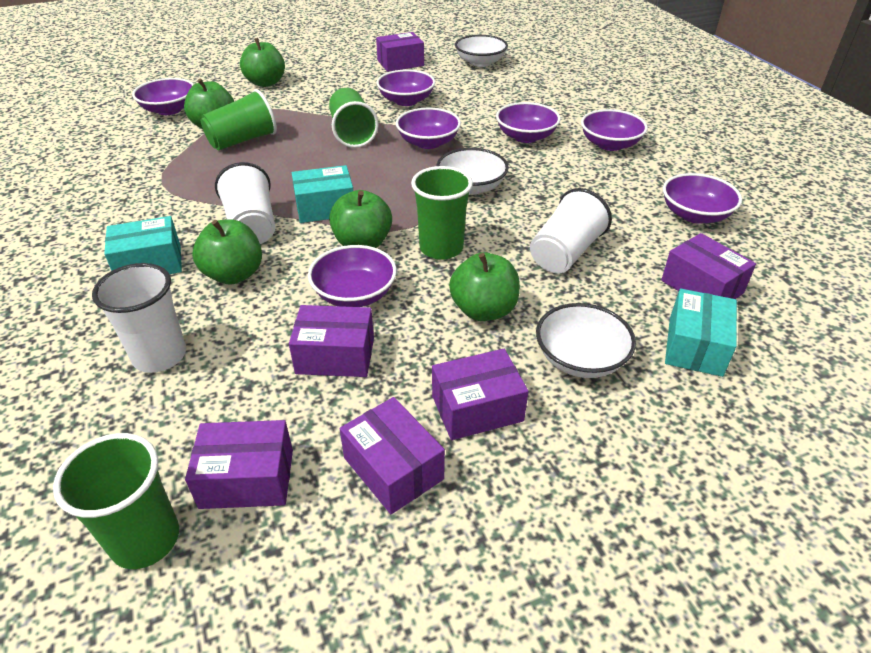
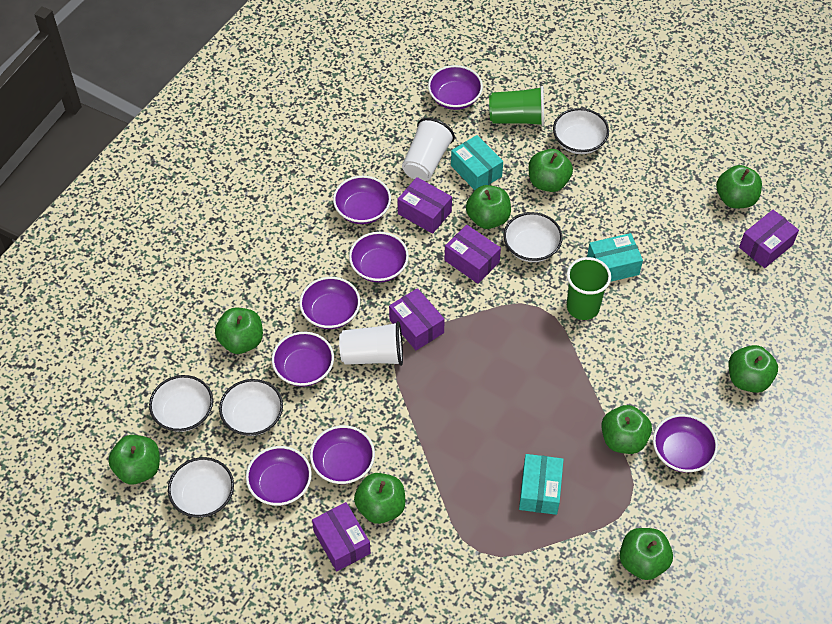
green apple: 5 -> 9
green cup: 4 -> 2
purple bowl: 7 -> 8
purple box: 6 -> 5
white bowl: 3 -> 5
white cup: 3 -> 2

